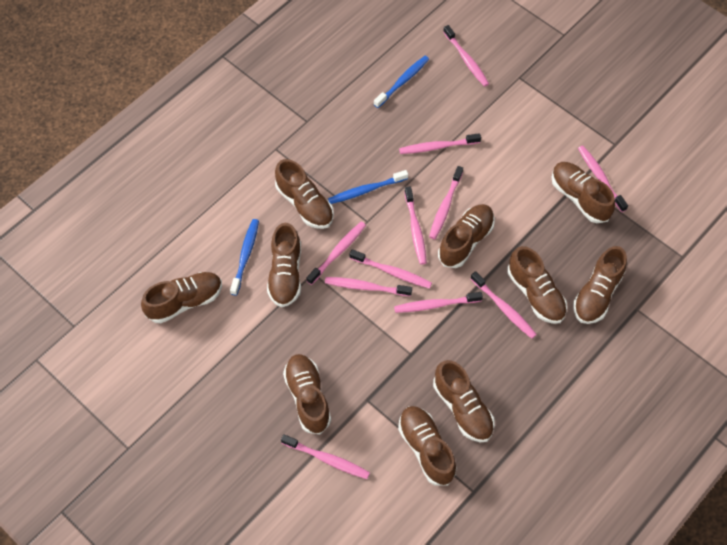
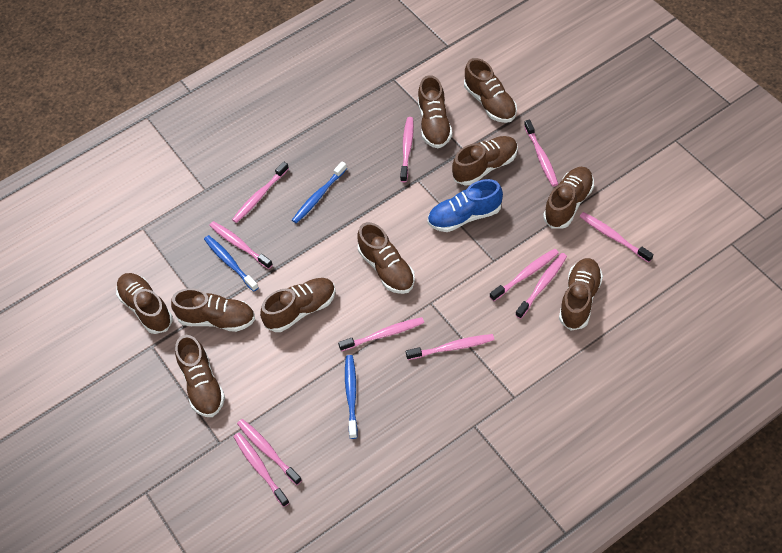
blue shoe: 0 -> 1

